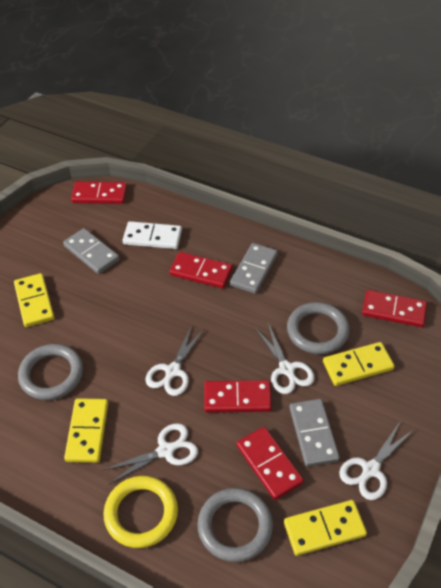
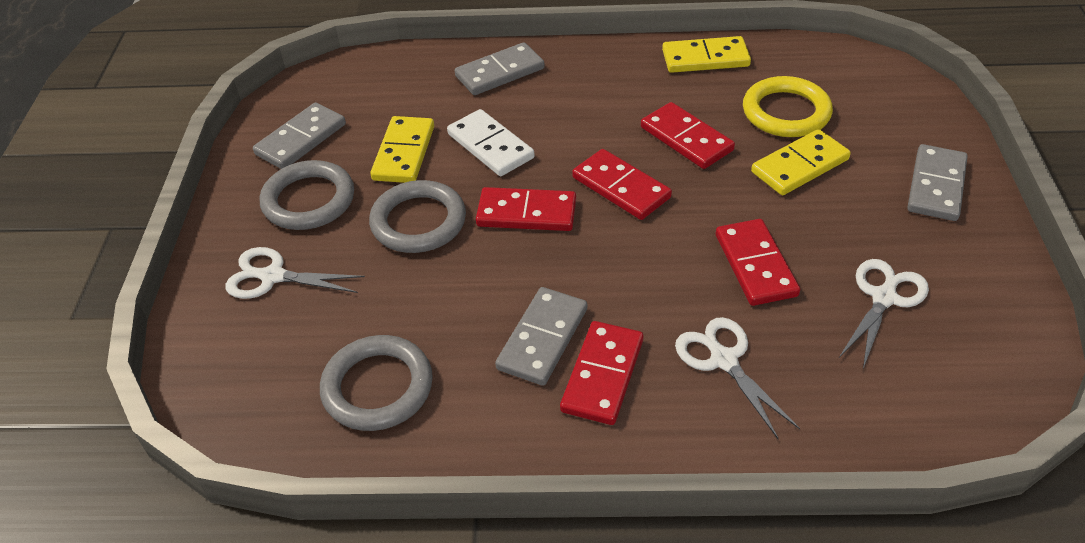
grey domino: 3 -> 4
white scissors: 4 -> 3
yellow domino: 4 -> 3

